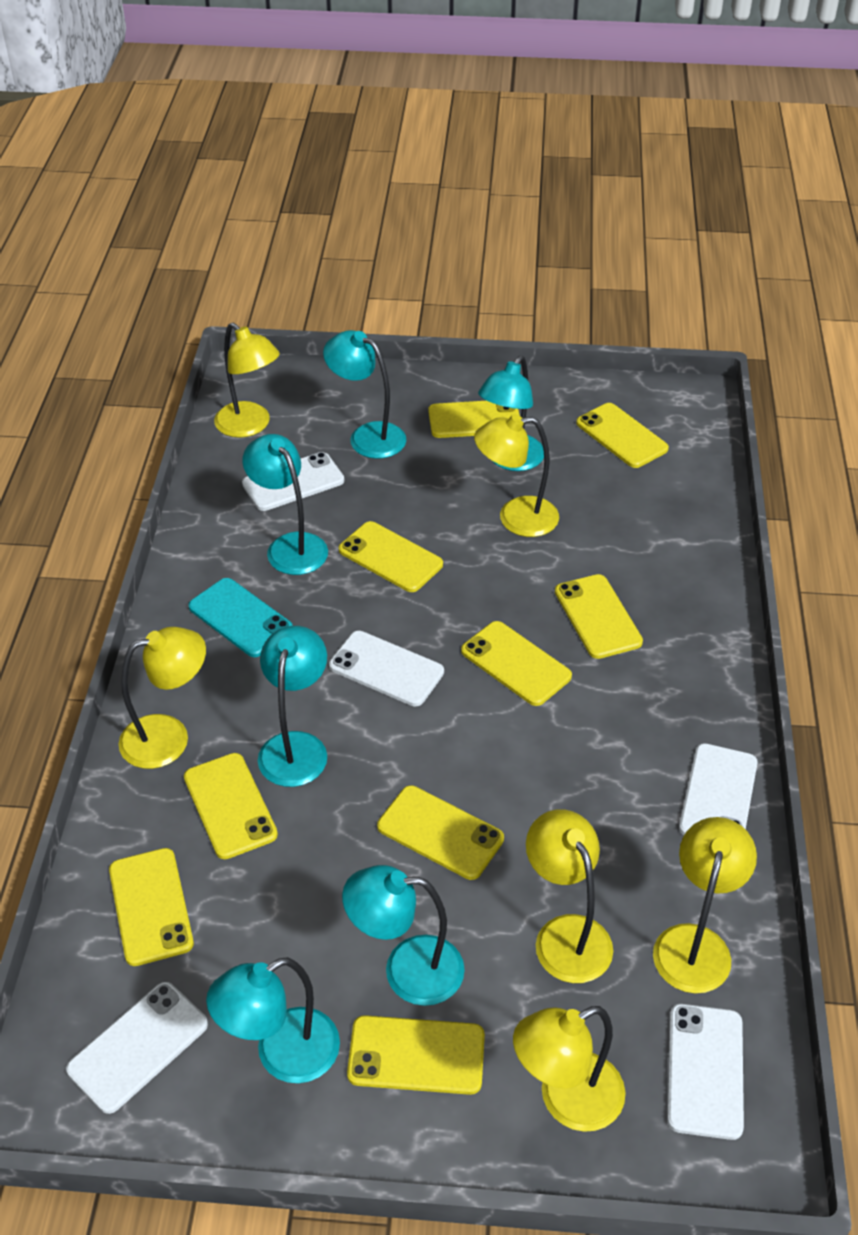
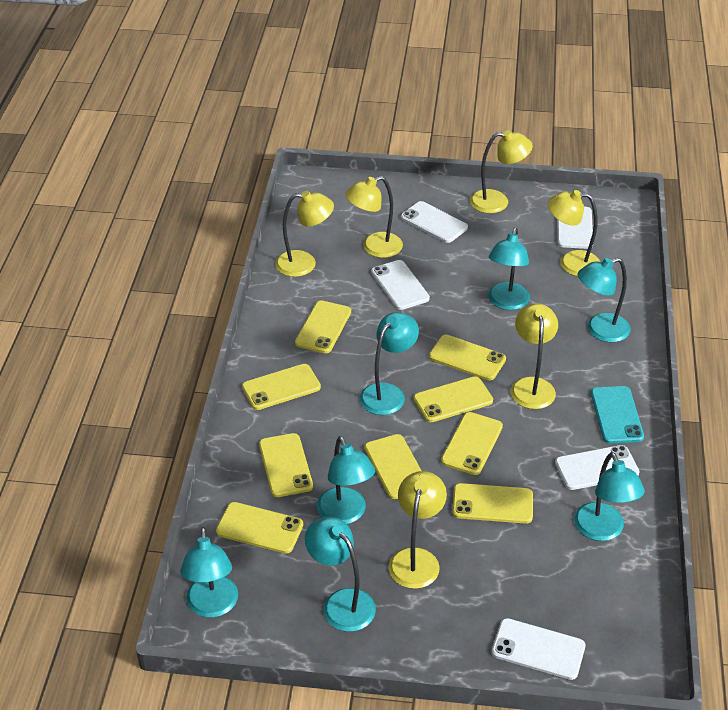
turquoise lamp: 6 -> 7

